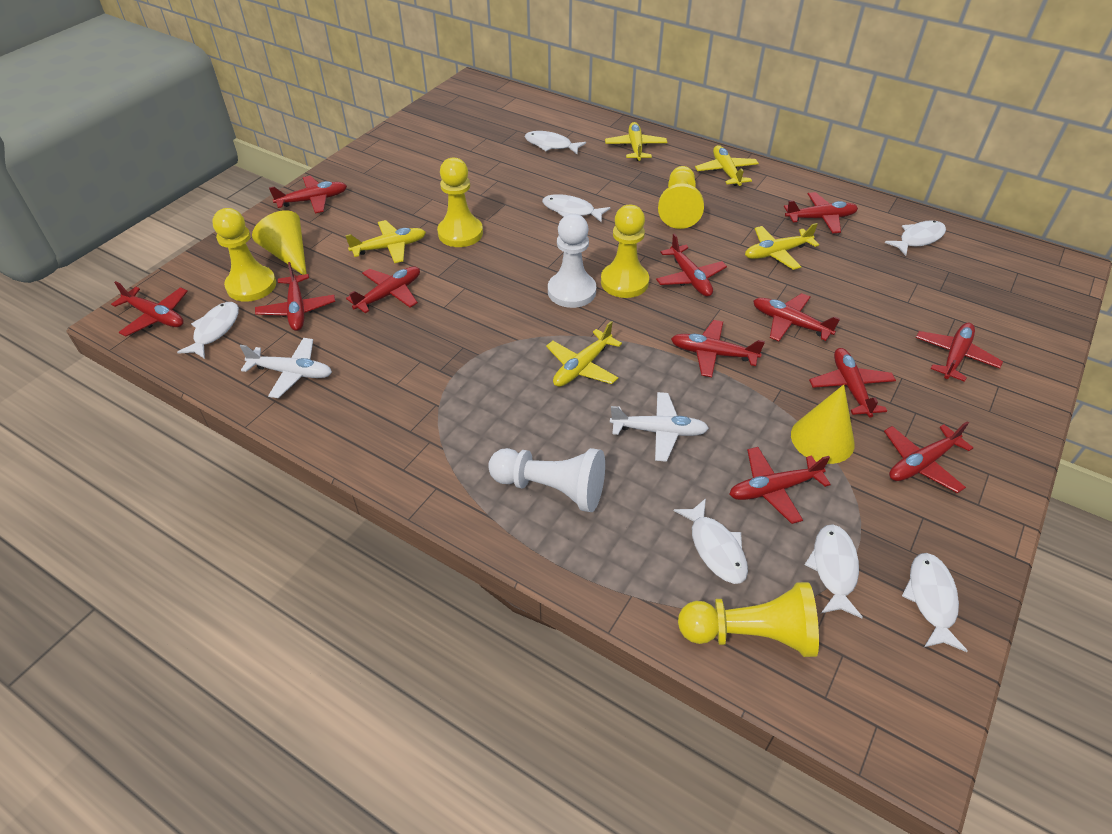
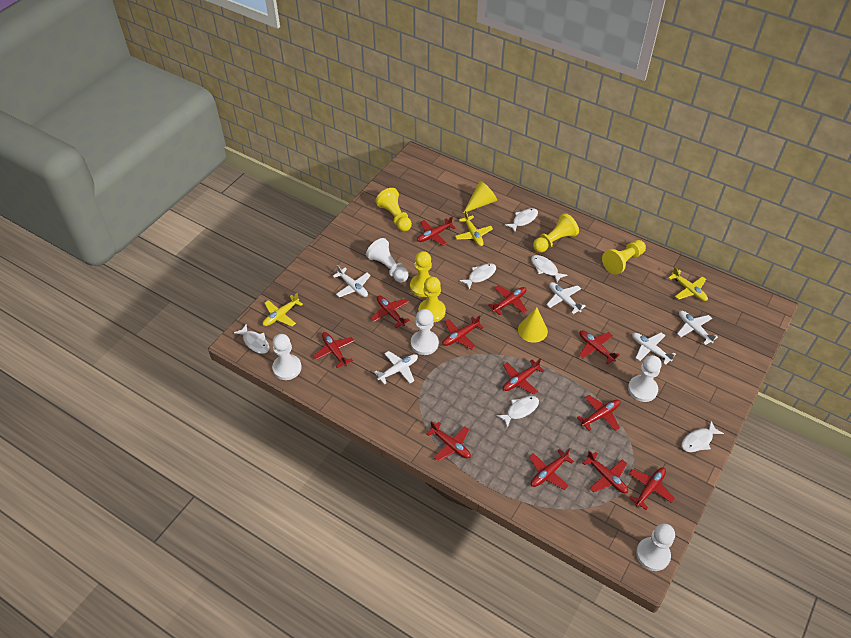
white fish: 7 -> 6
white pawn: 2 -> 5
white plane: 2 -> 5
yellow plane: 5 -> 3

